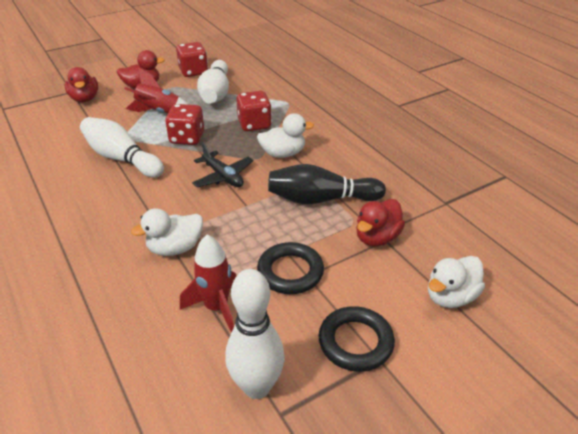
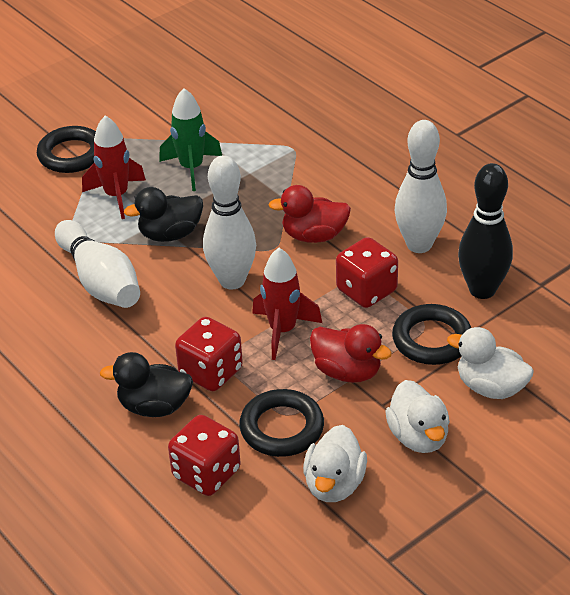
black duck: 0 -> 2
black plane: 1 -> 0
black ring: 2 -> 3
green rocket: 0 -> 1
red duck: 3 -> 2

